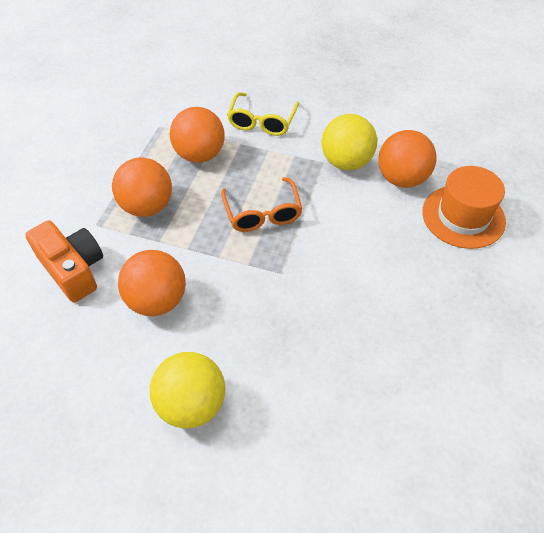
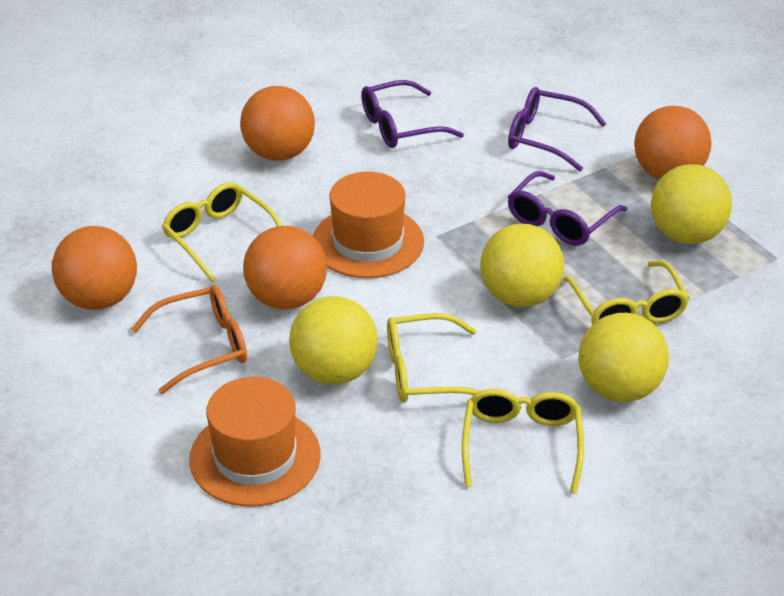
orange camera: 1 -> 0
orange hat: 1 -> 2
purple glasses: 0 -> 3
yellow ball: 2 -> 4
yellow glasses: 1 -> 4

